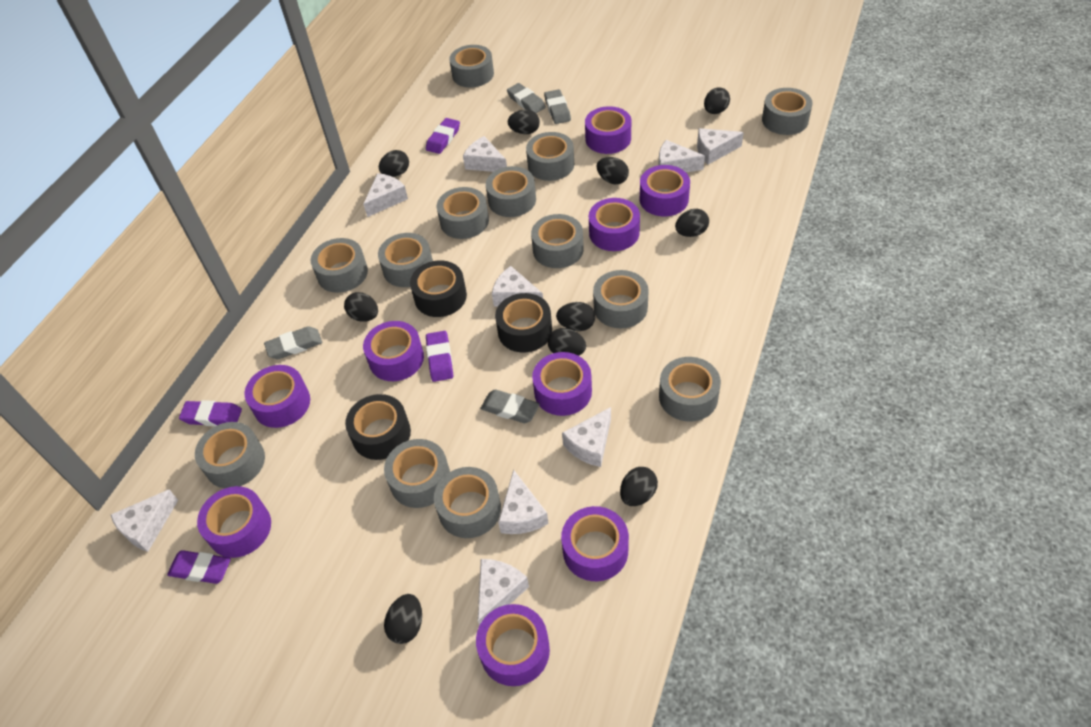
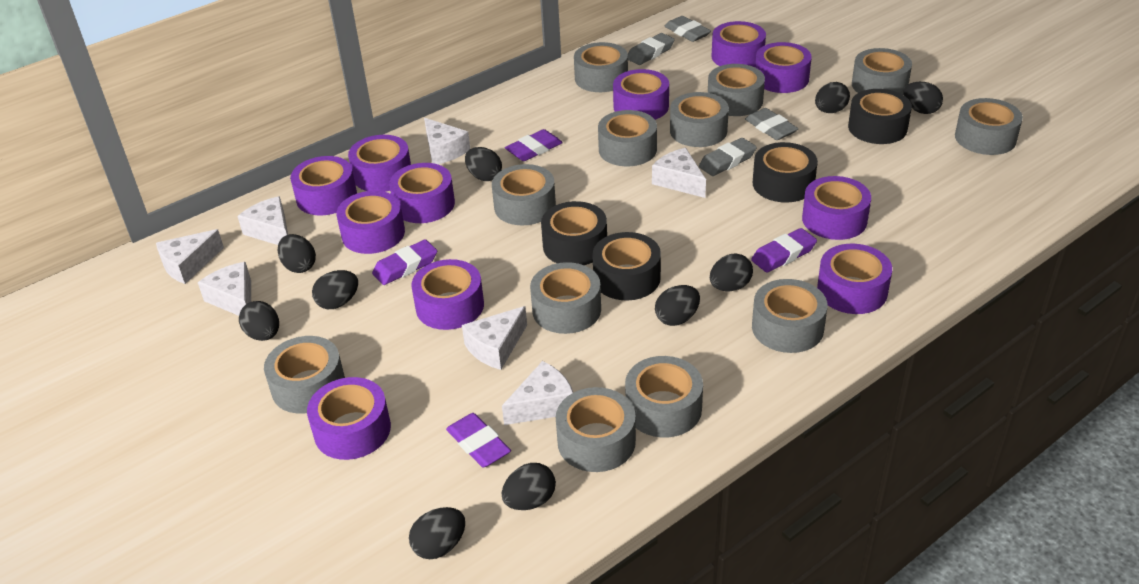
black tape: 3 -> 4
grey tape: 13 -> 12
purple tape: 9 -> 11
white cheese: 9 -> 7

